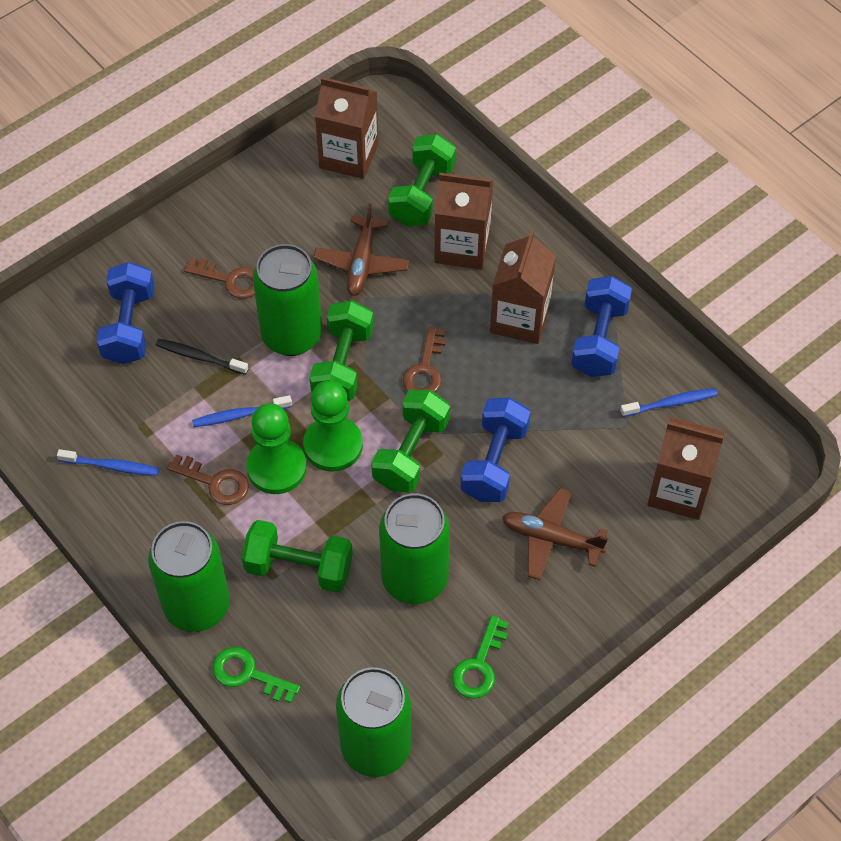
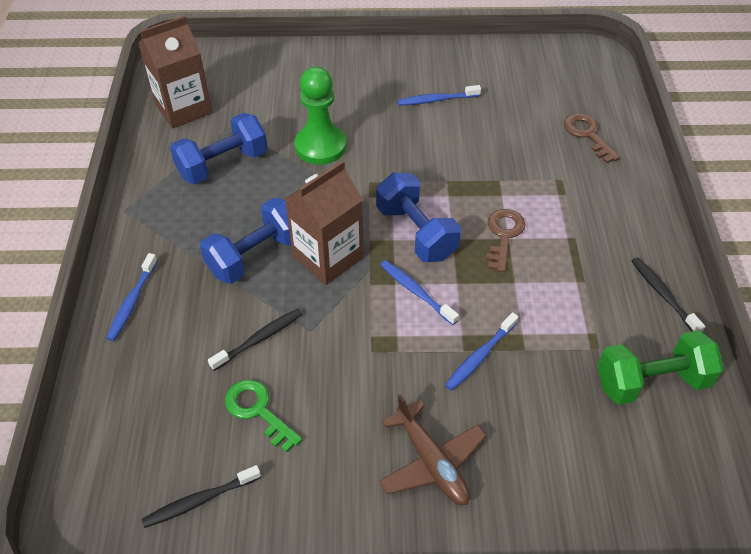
black toothbrush: 1 -> 3
blue toothbrush: 3 -> 4
brown carton: 4 -> 2
brown key: 3 -> 2
brown plane: 2 -> 1
green can: 4 -> 0
green dumbbell: 4 -> 1
green key: 2 -> 1
green pawn: 2 -> 1

